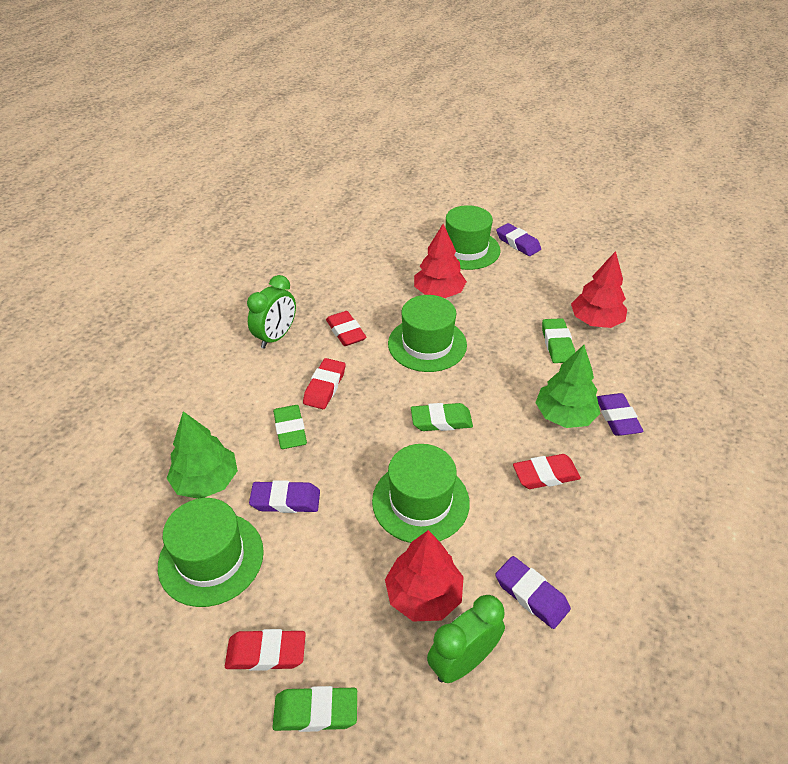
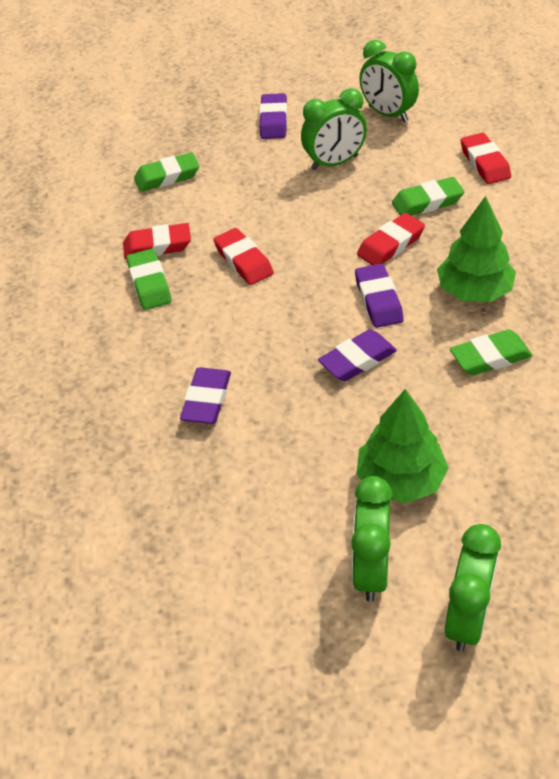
green clock: 2 -> 4
green hat: 4 -> 0
red tree: 3 -> 0

